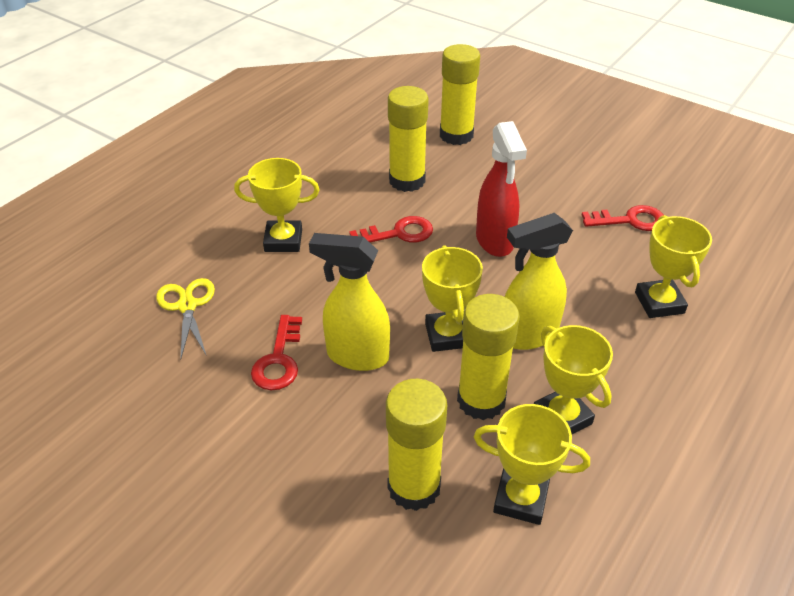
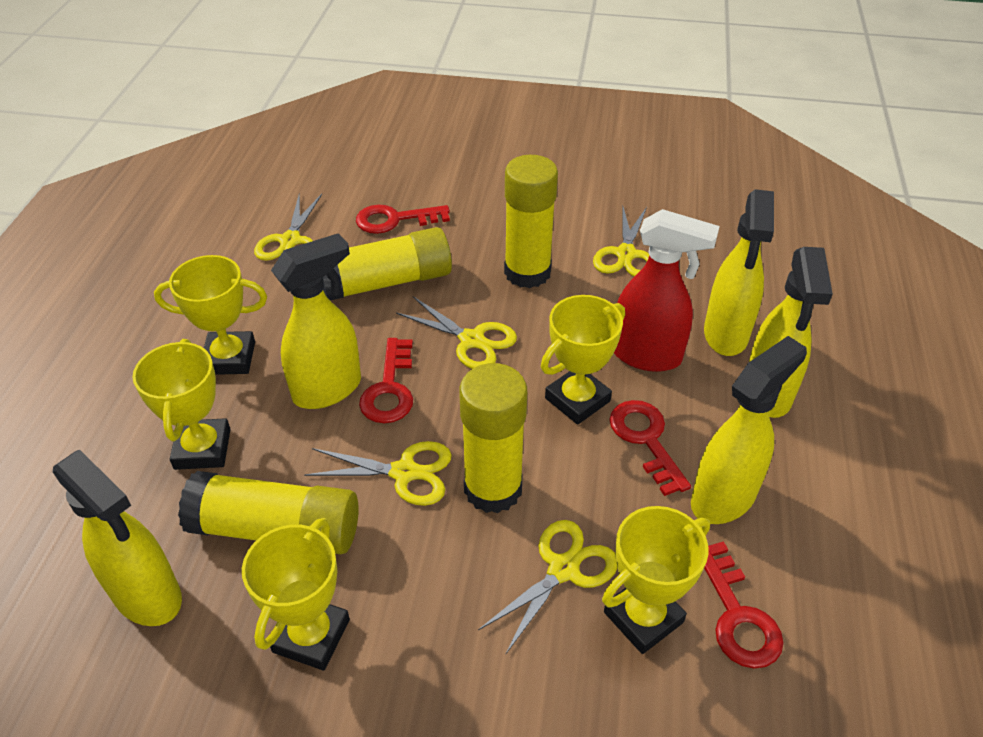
red key: 3 -> 4
yellow scissors: 1 -> 5
yellow spray bottle: 2 -> 5

